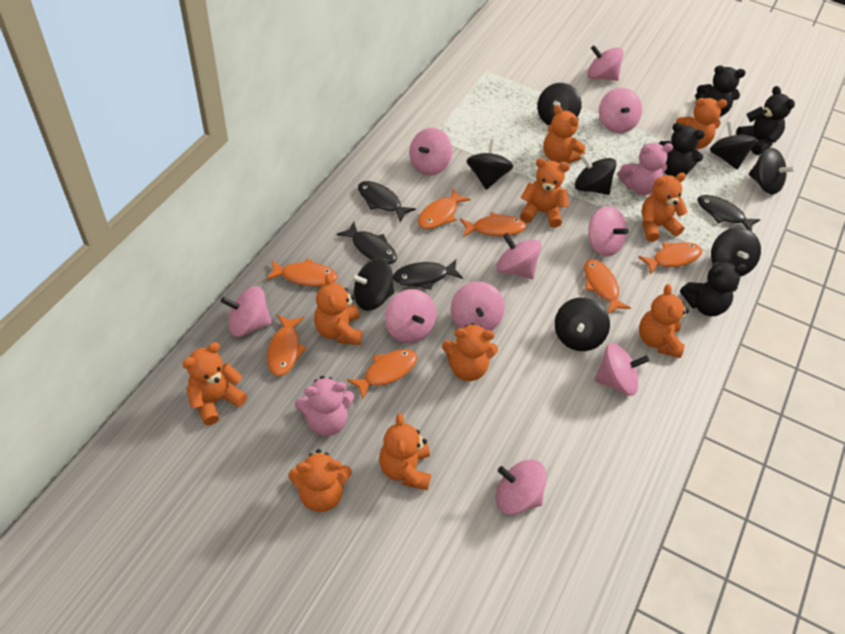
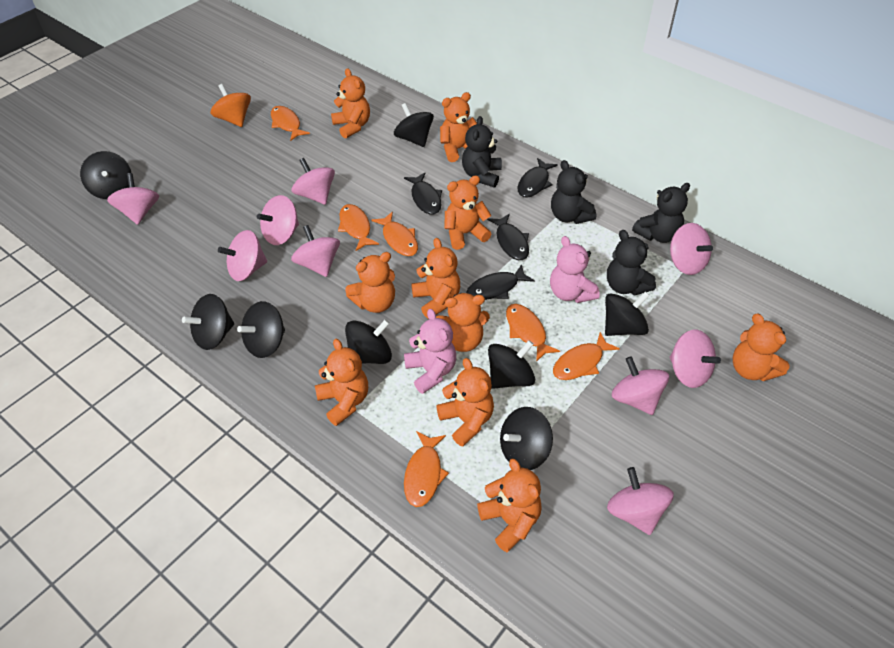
orange fish: 7 -> 6
orange spinning top: 0 -> 1
pink spinning top: 10 -> 9

